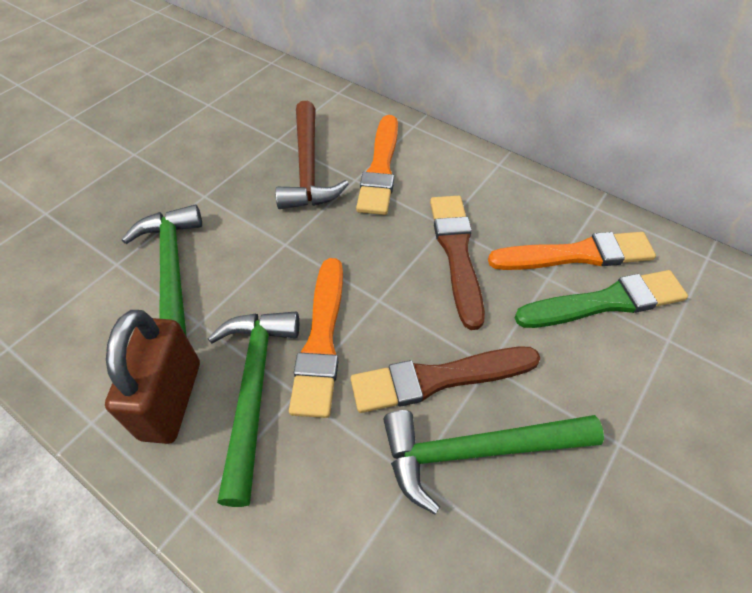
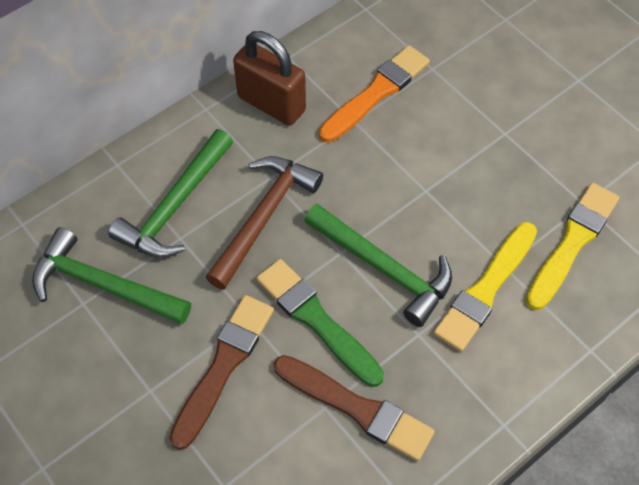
orange brush: 3 -> 1
yellow brush: 0 -> 2

